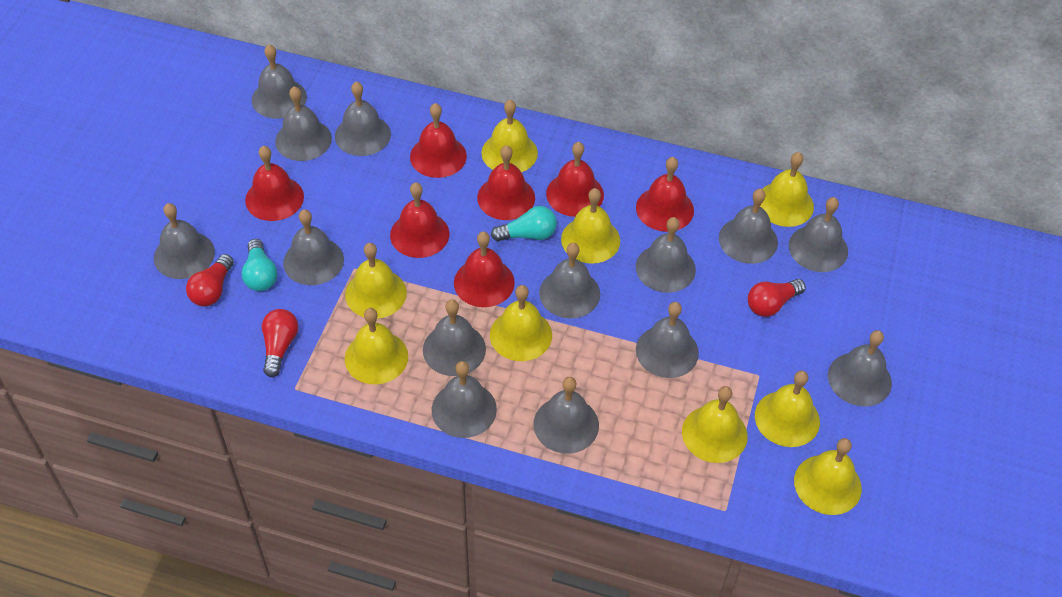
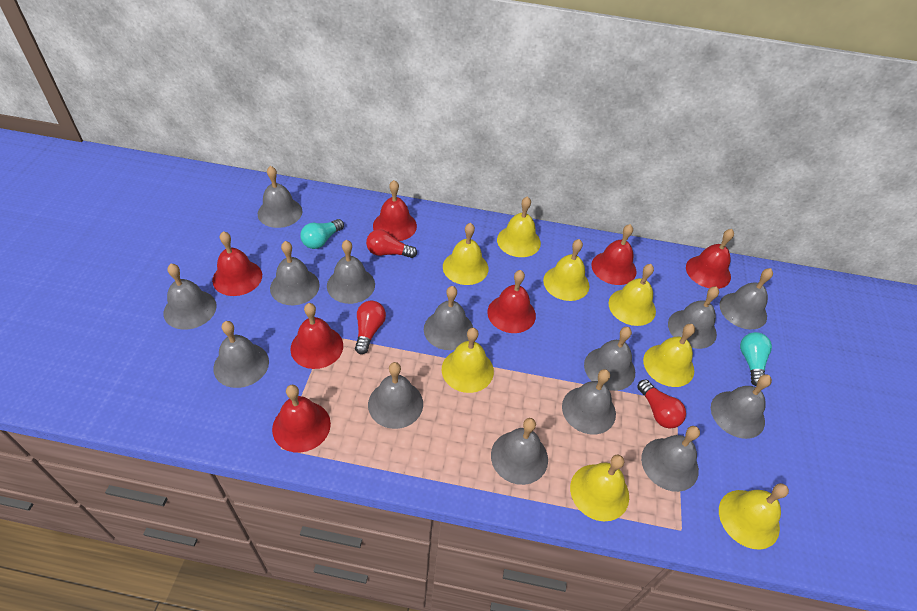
yellow bell: 9 -> 8

